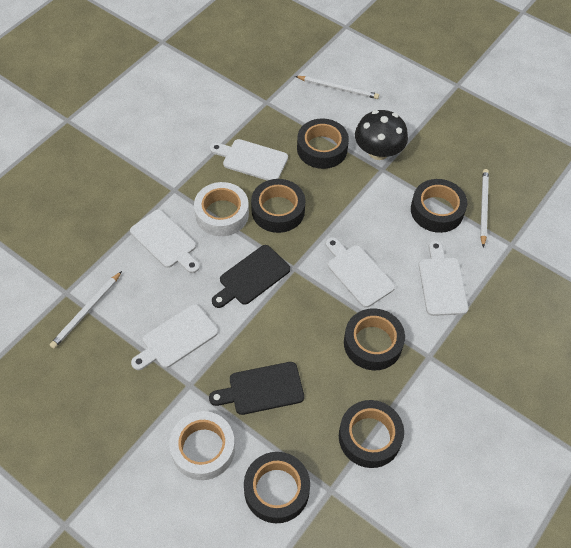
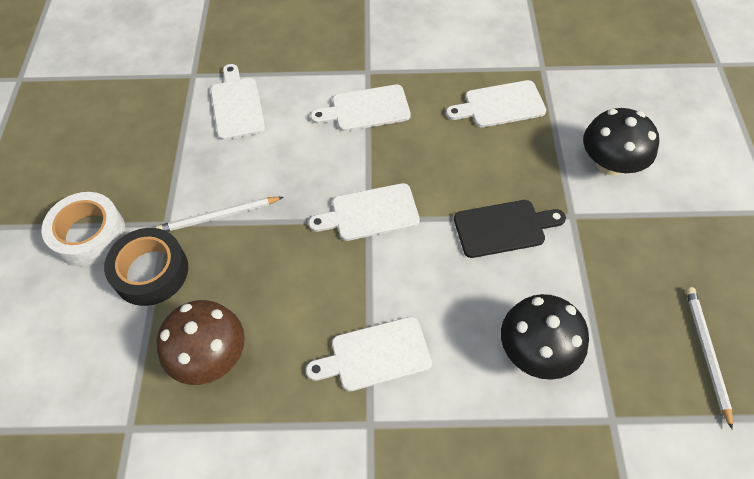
black cutting board: 2 -> 1
black mushroom: 1 -> 2
black tape: 6 -> 1
brown mushroom: 0 -> 1
white pencil: 3 -> 2
white tape: 2 -> 1

